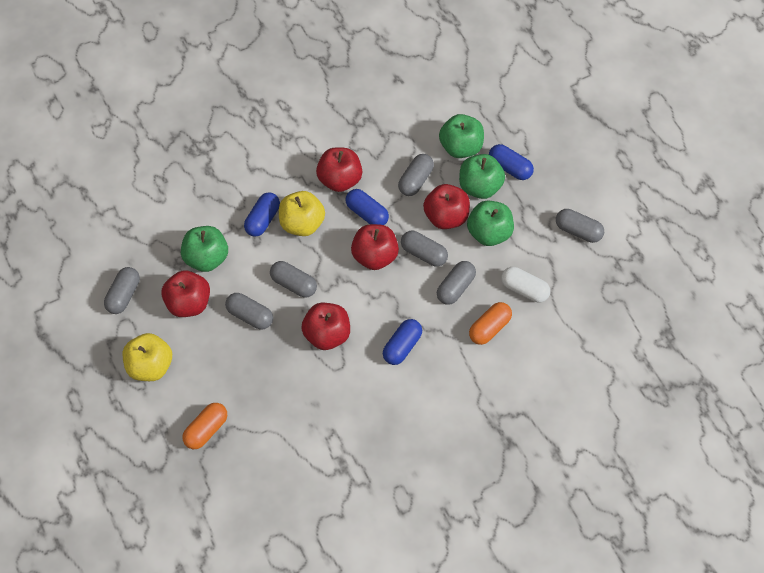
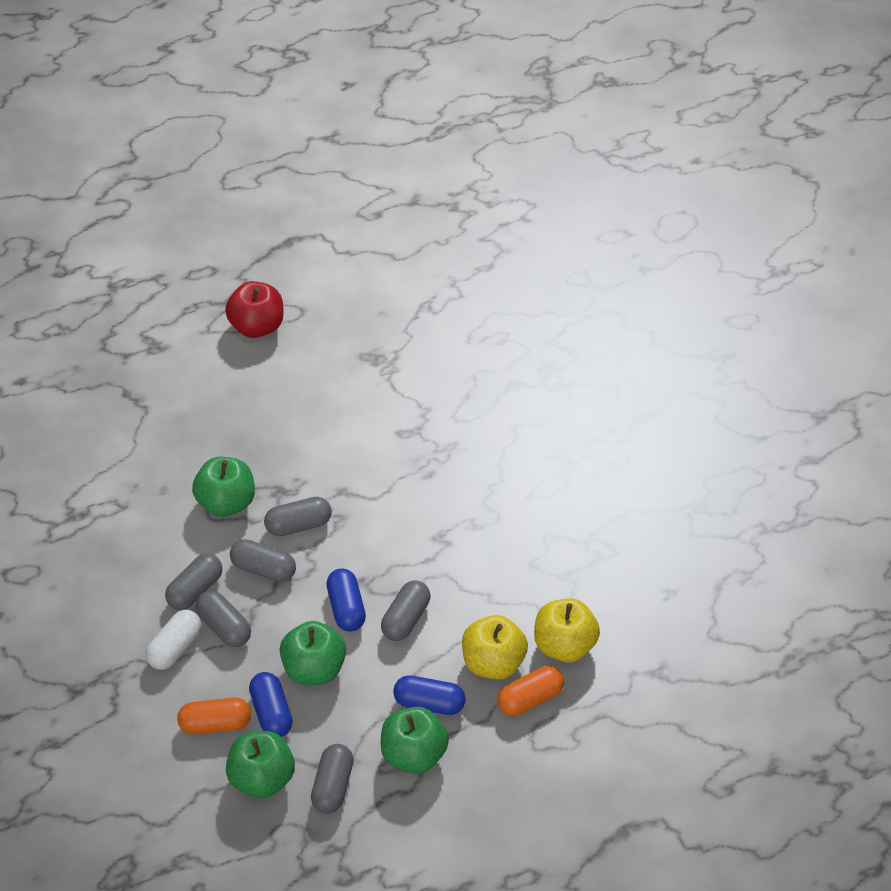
blue capsule: 4 -> 3
grey capsule: 7 -> 6
red apple: 5 -> 1

